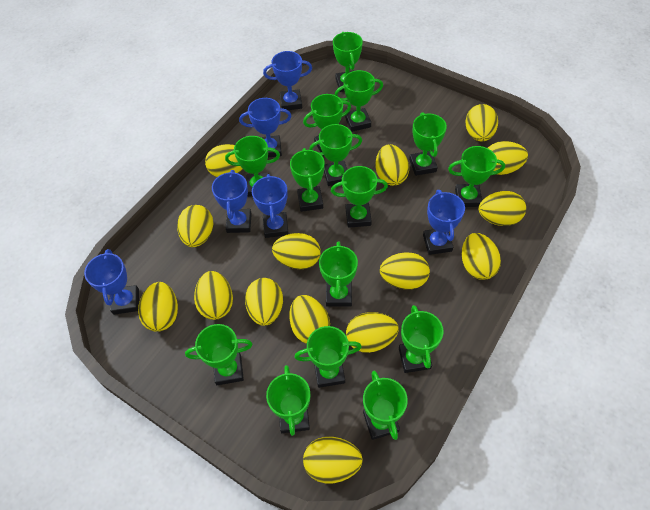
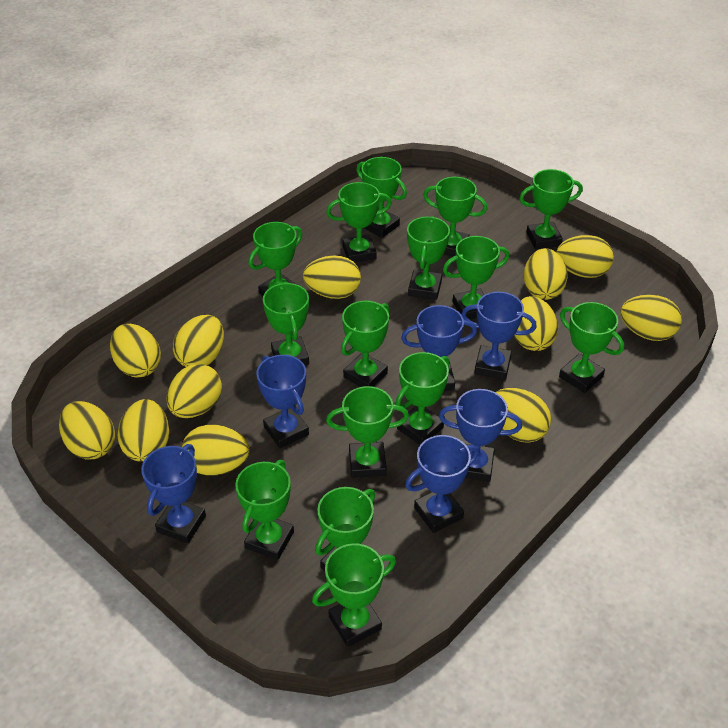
yellow egg: 15 -> 12

